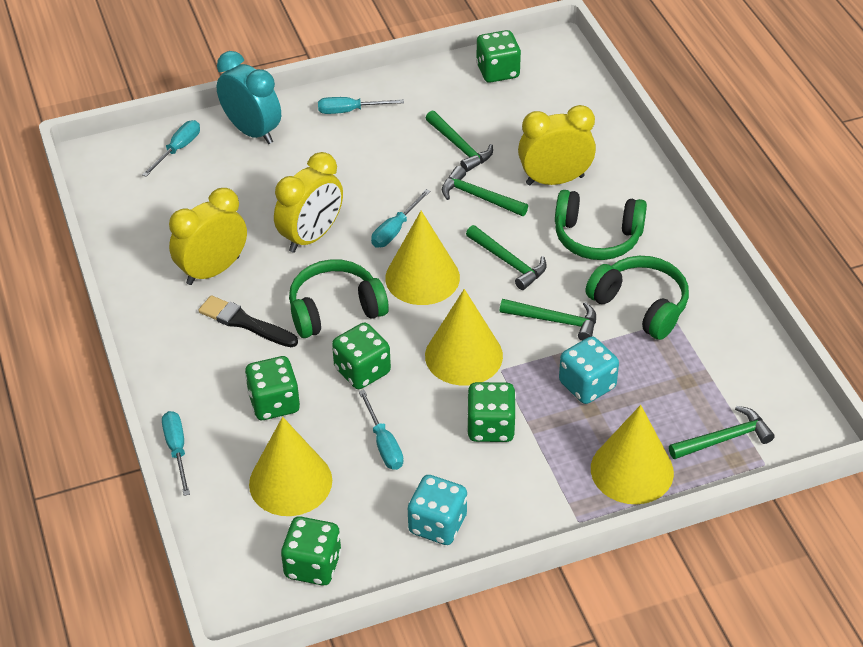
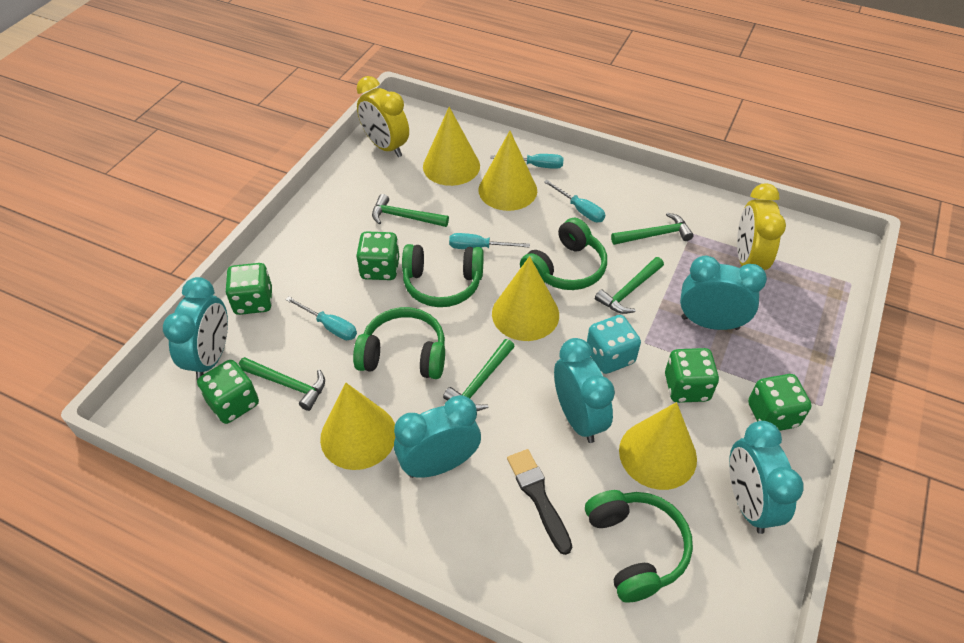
green headphones: 3 -> 4
turquoise clock: 1 -> 5
turquoise dice: 2 -> 1
turquoise screwdriver: 5 -> 4
yellow clock: 3 -> 2
yellow cone: 4 -> 5

